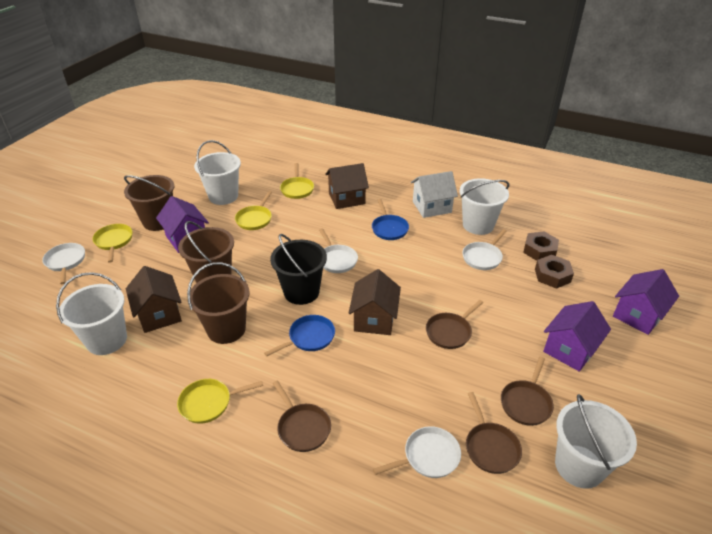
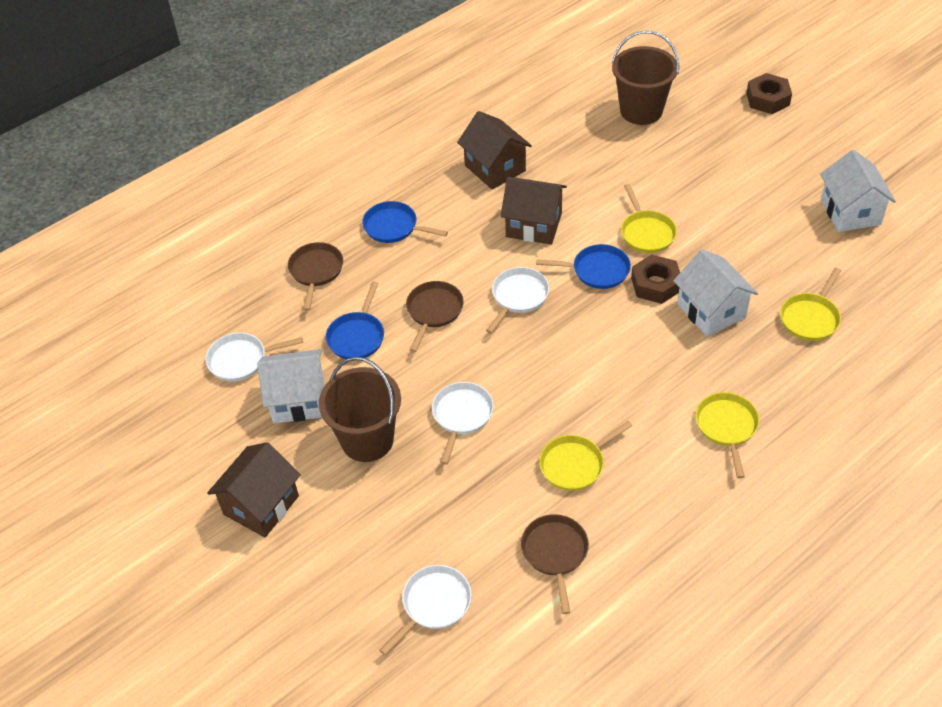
black bucket: 1 -> 0
blue pan: 2 -> 3
brown bucket: 3 -> 2
brown pan: 4 -> 3
purple house: 3 -> 0
white bucket: 4 -> 0
white house: 1 -> 3

